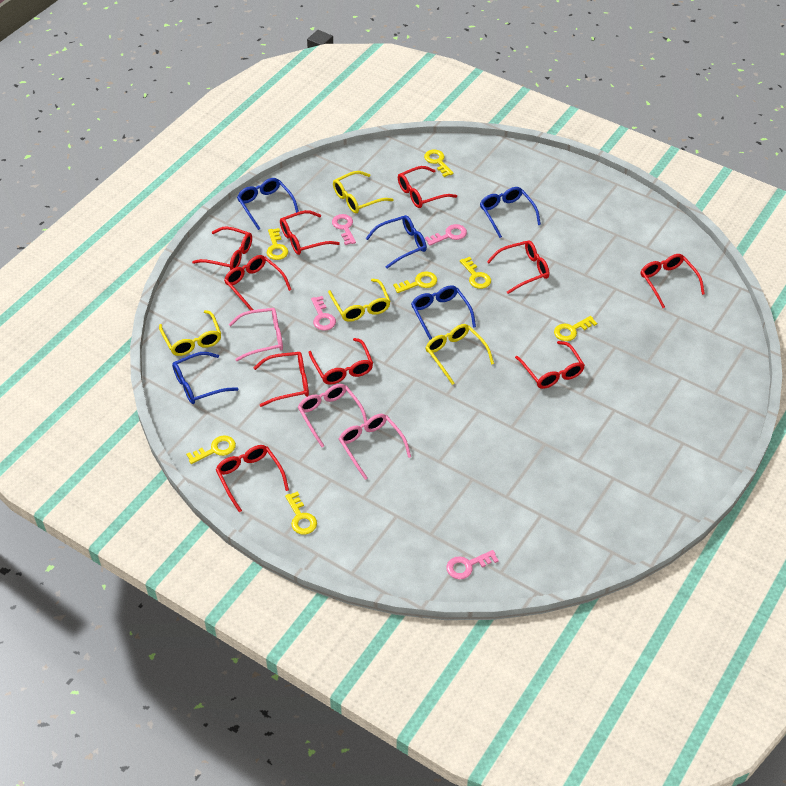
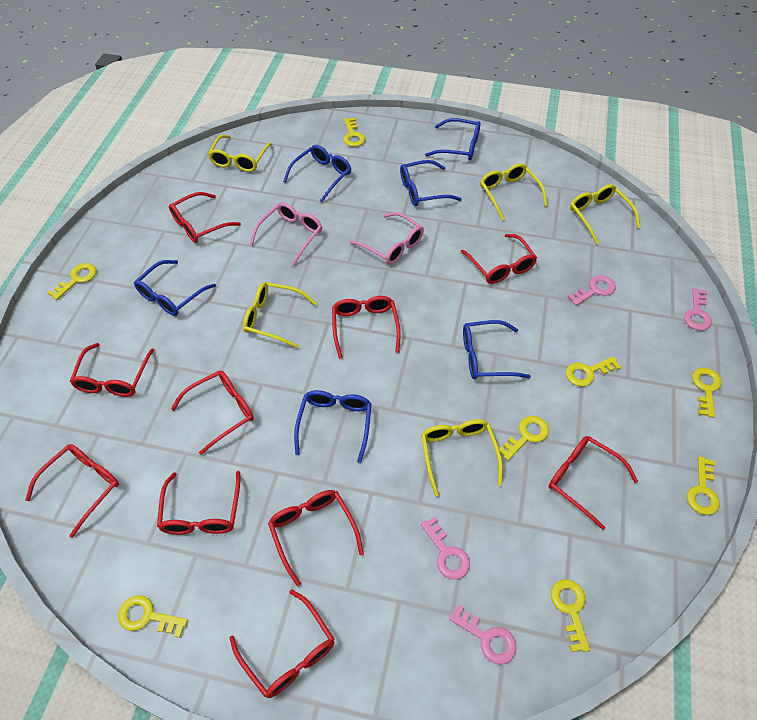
blue glasses: 5 -> 6
pink glasses: 3 -> 2
yellow glasses: 4 -> 5
yellow key: 7 -> 8

